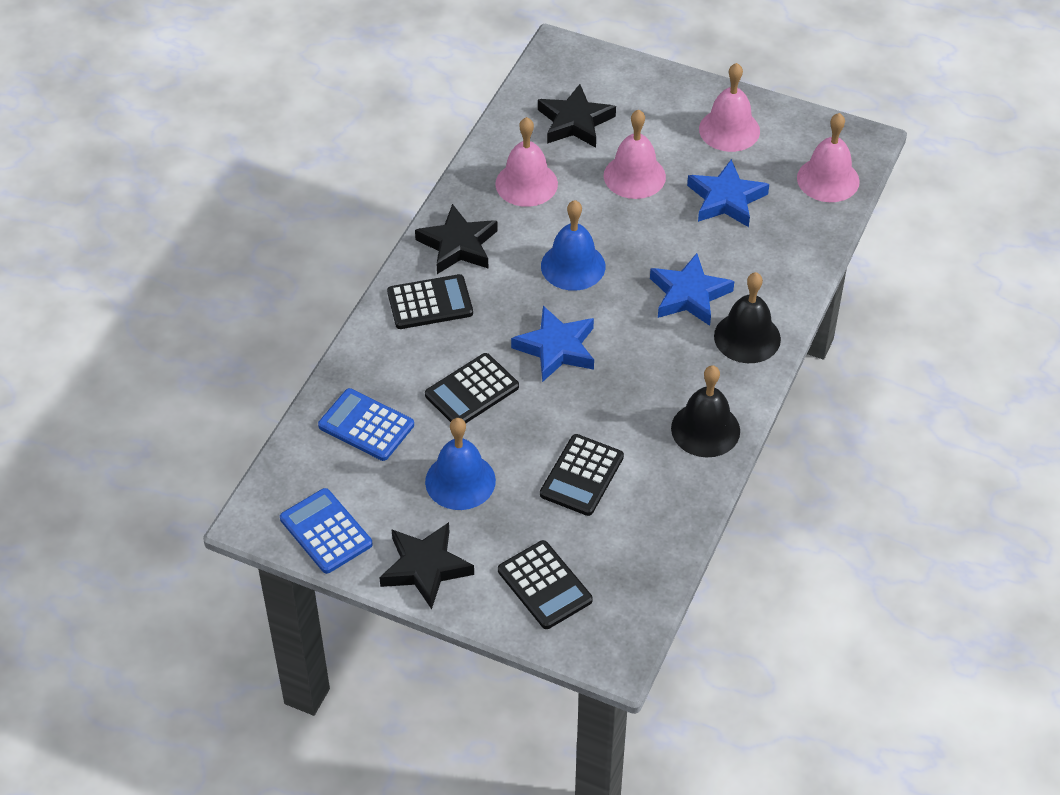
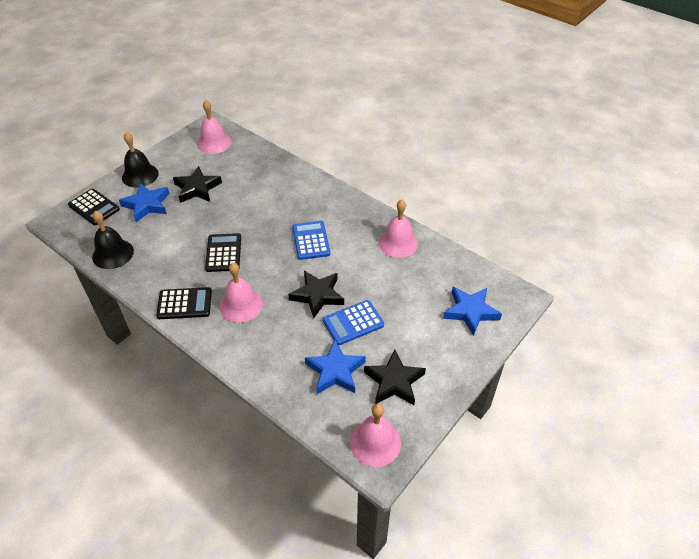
black calculator: 4 -> 3
blue bell: 2 -> 0

